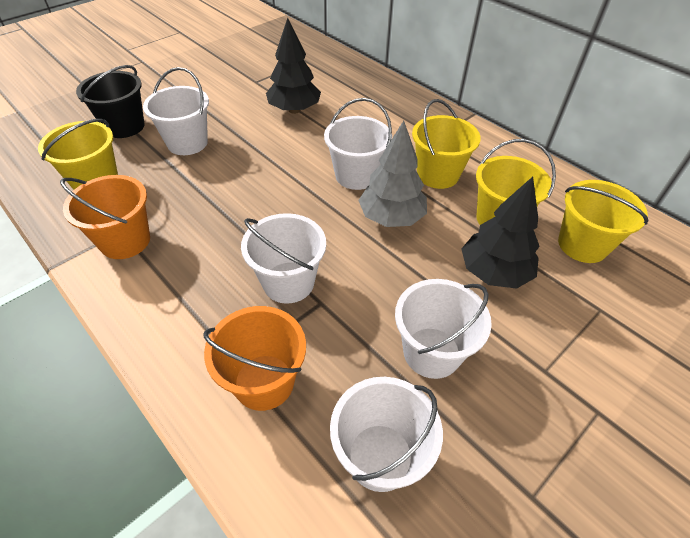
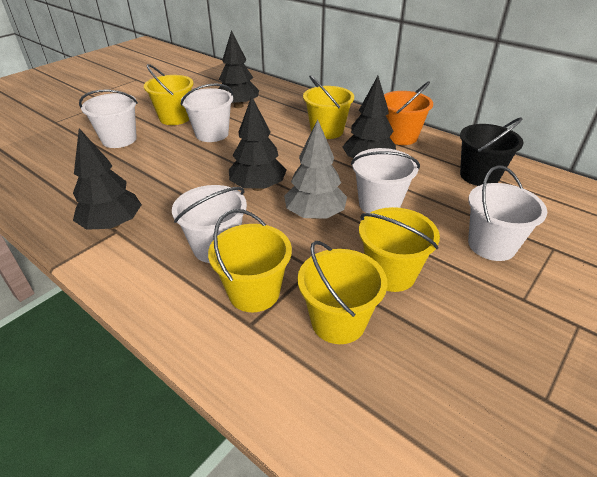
black tree: 2 -> 4
orange bucket: 2 -> 1
yellow bucket: 4 -> 5

